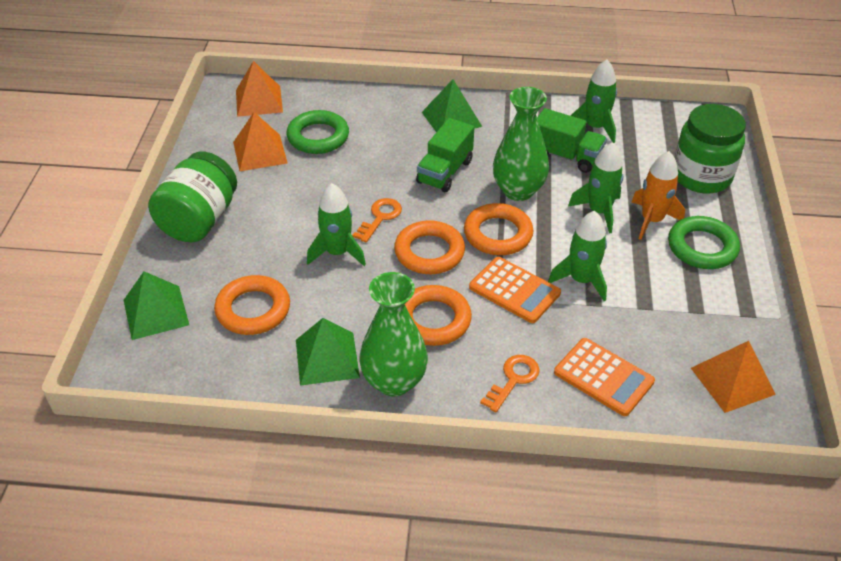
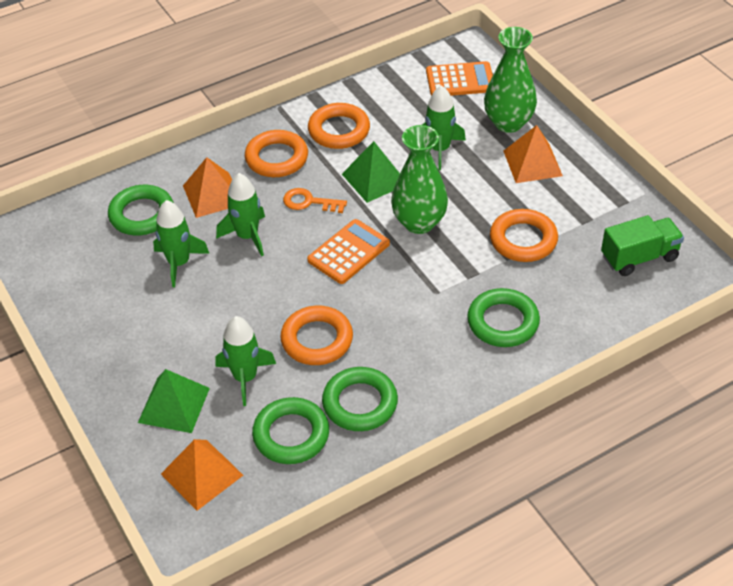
green jar: 2 -> 0
green pyramid: 3 -> 2
green ring: 2 -> 4
green truck: 2 -> 1
orange key: 2 -> 1
orange rocket: 1 -> 0

